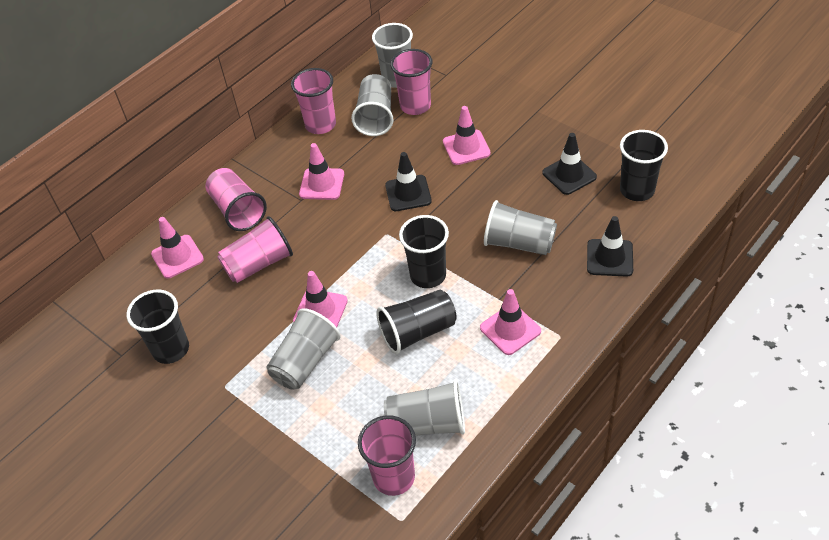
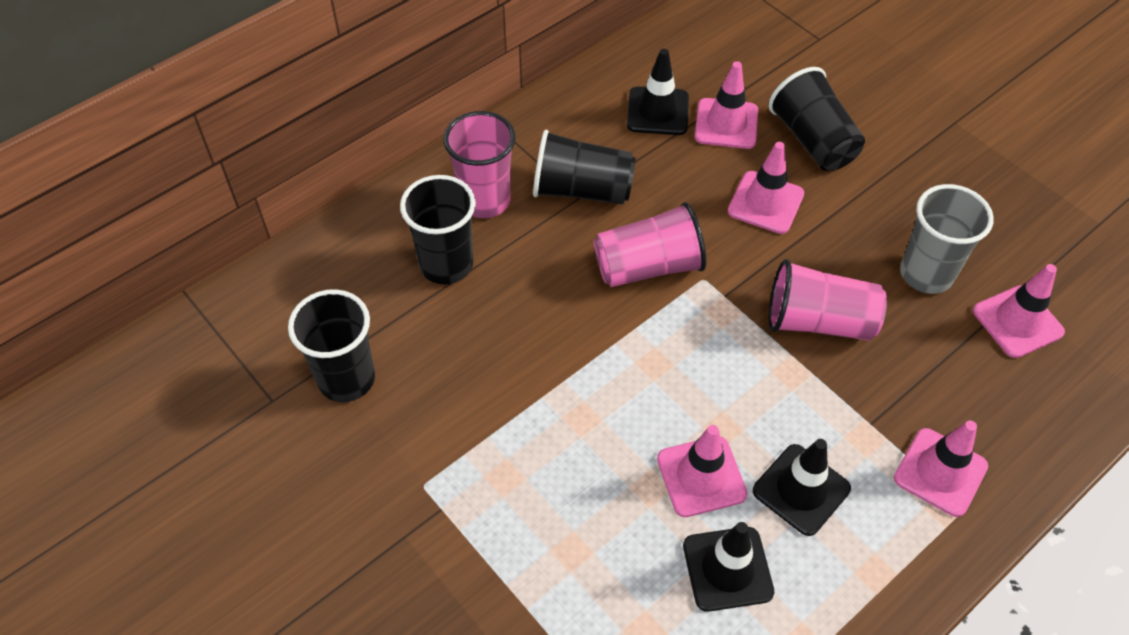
grey cup: 5 -> 1
pink cup: 5 -> 3

